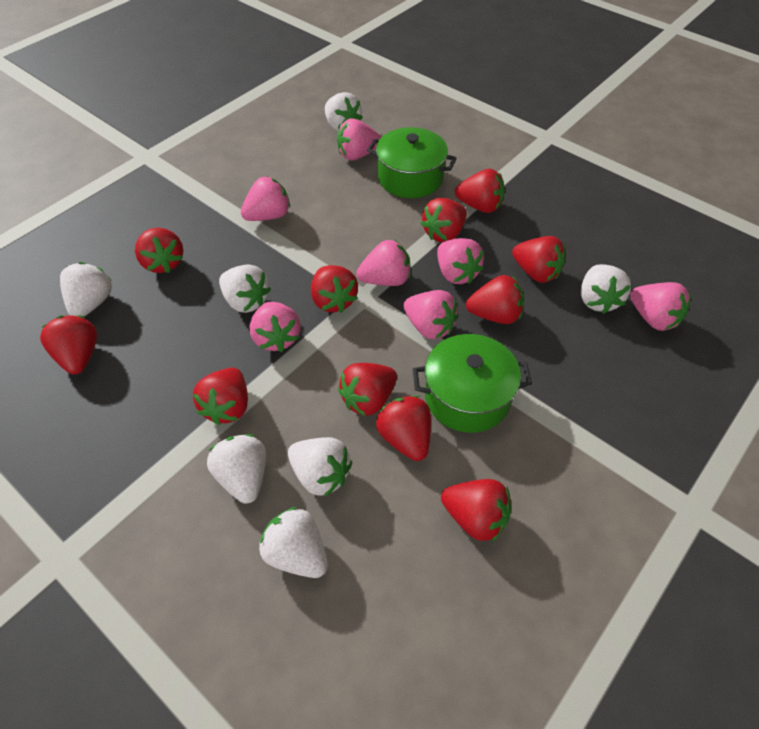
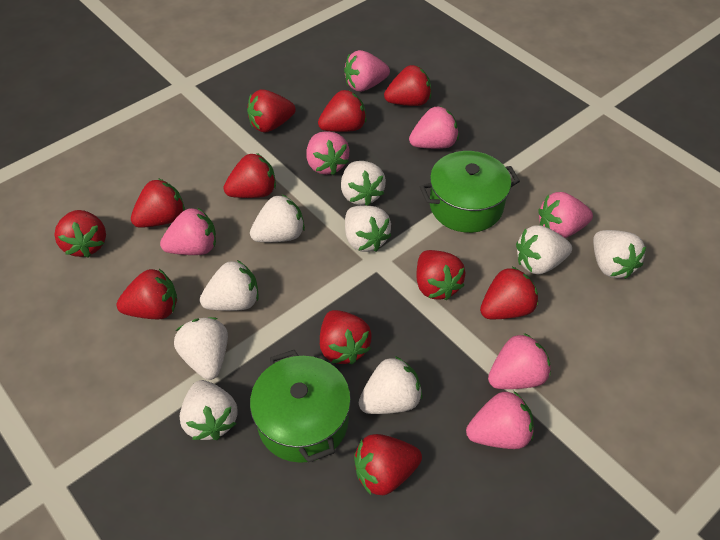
white strawberry: 7 -> 9

